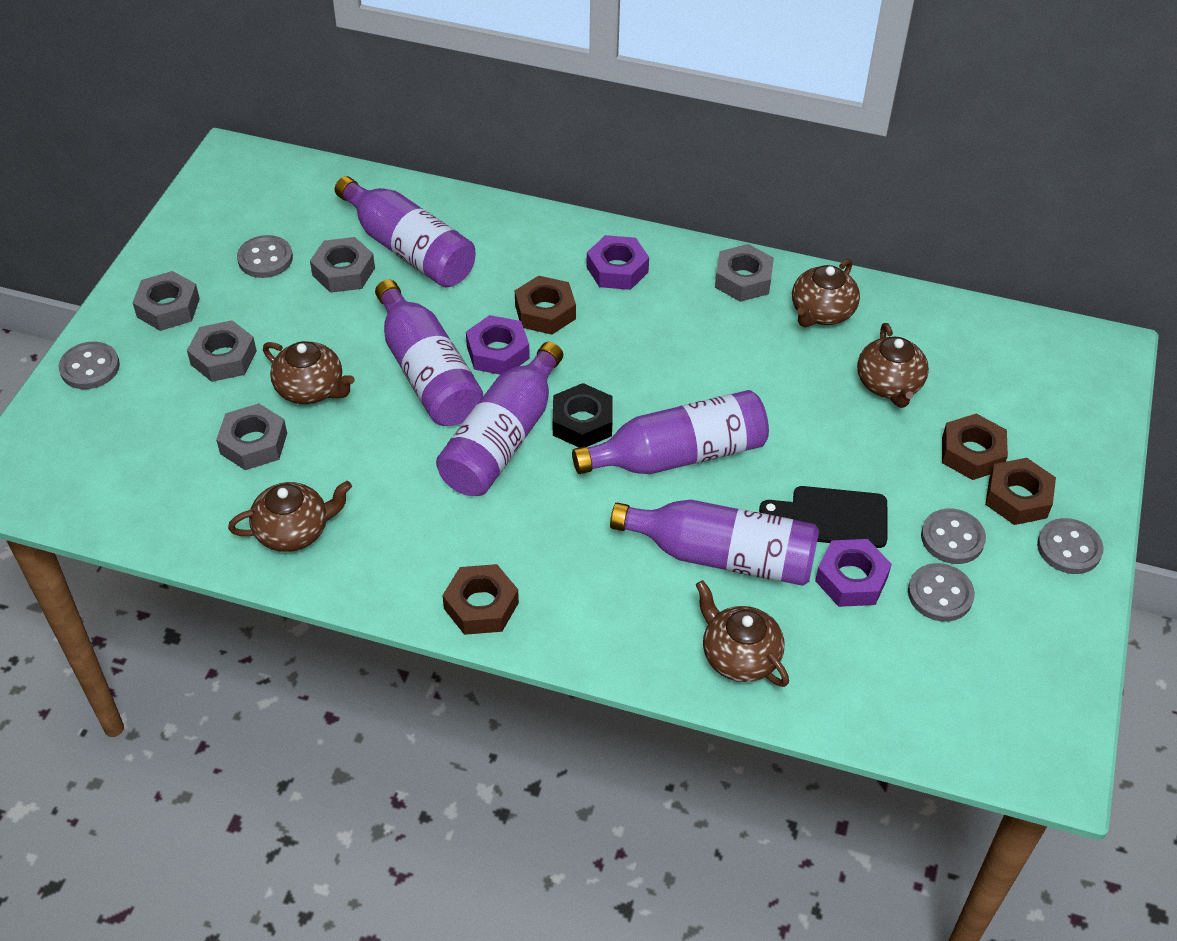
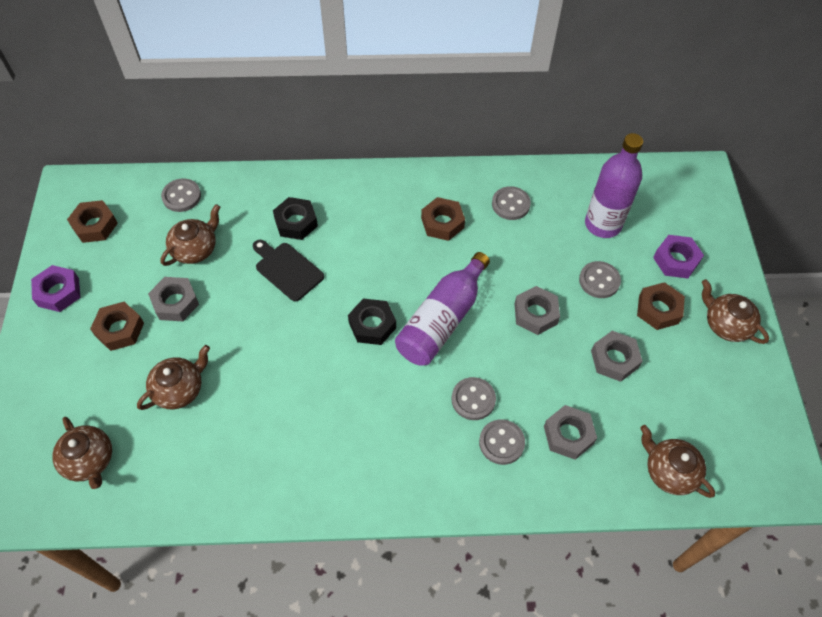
black nut: 1 -> 2
grey nut: 5 -> 4
purple bottle: 5 -> 2
purple nut: 3 -> 2

